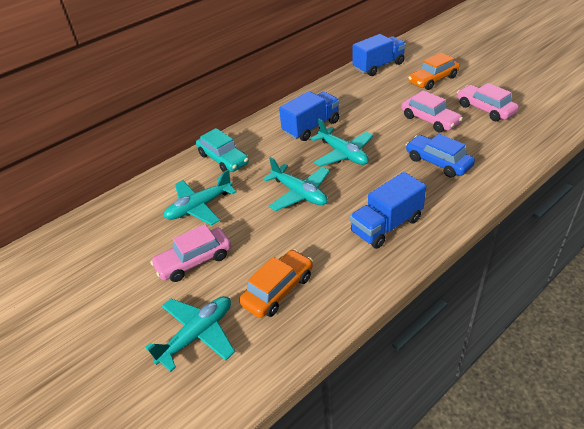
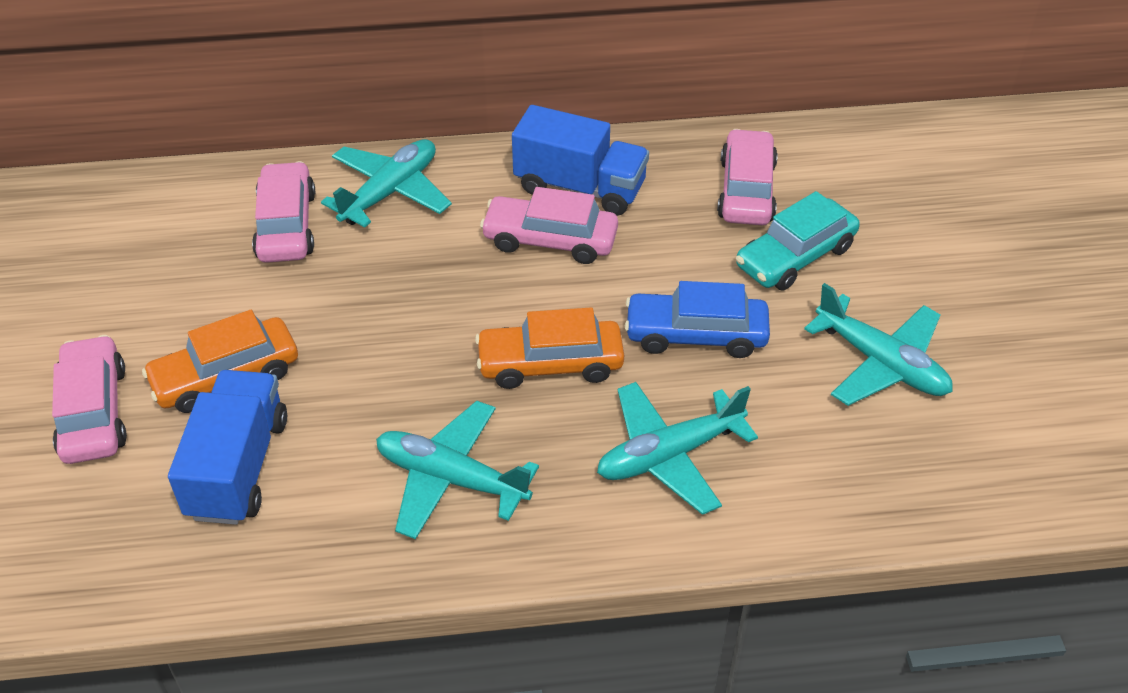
blue truck: 3 -> 2
pink car: 3 -> 4

